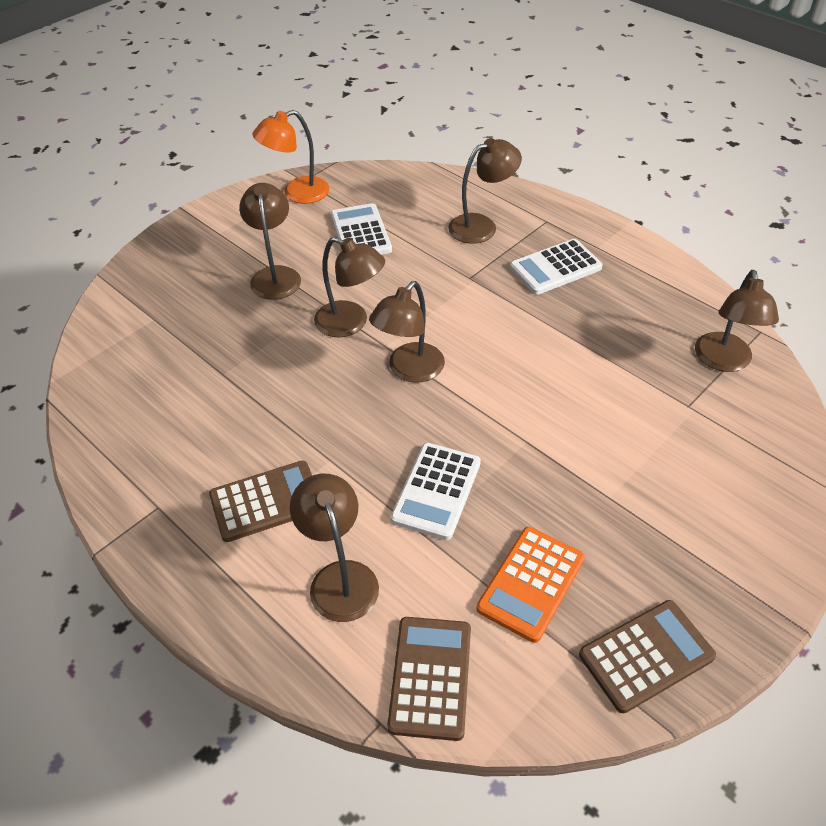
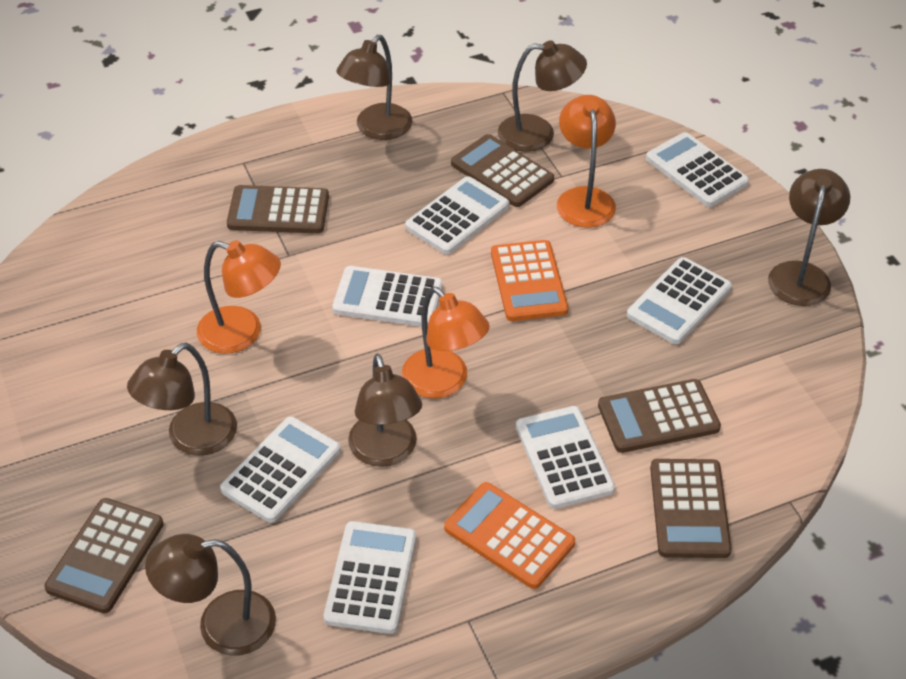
brown calculator: 3 -> 5
orange calculator: 1 -> 2
orange lamp: 1 -> 3
white calculator: 3 -> 7

